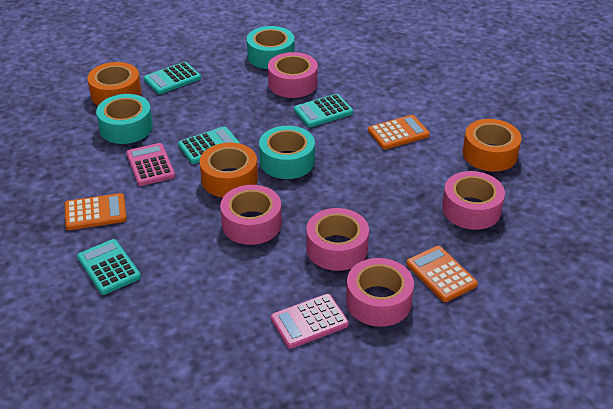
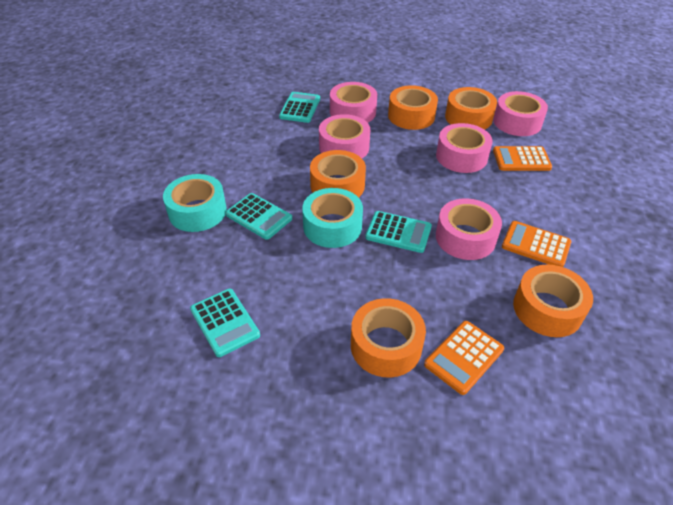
orange tape: 3 -> 5
pink calculator: 2 -> 0
turquoise tape: 3 -> 2

